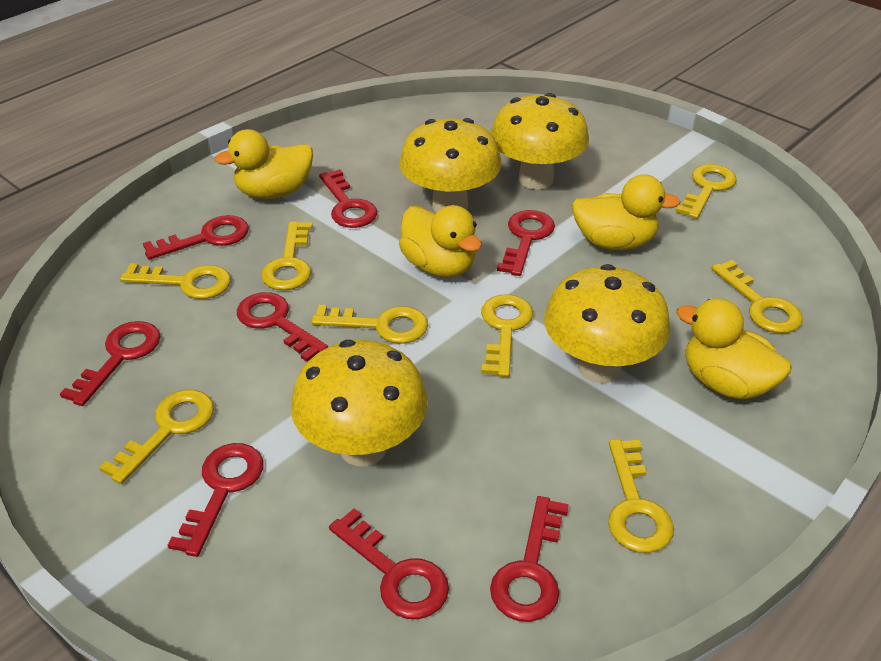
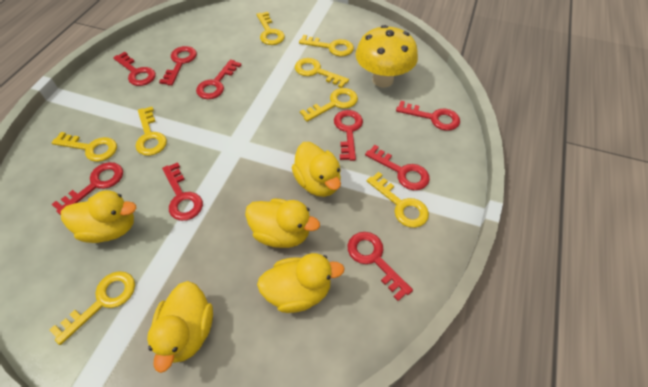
red key: 8 -> 9
yellow duck: 4 -> 5
yellow mushroom: 4 -> 1

